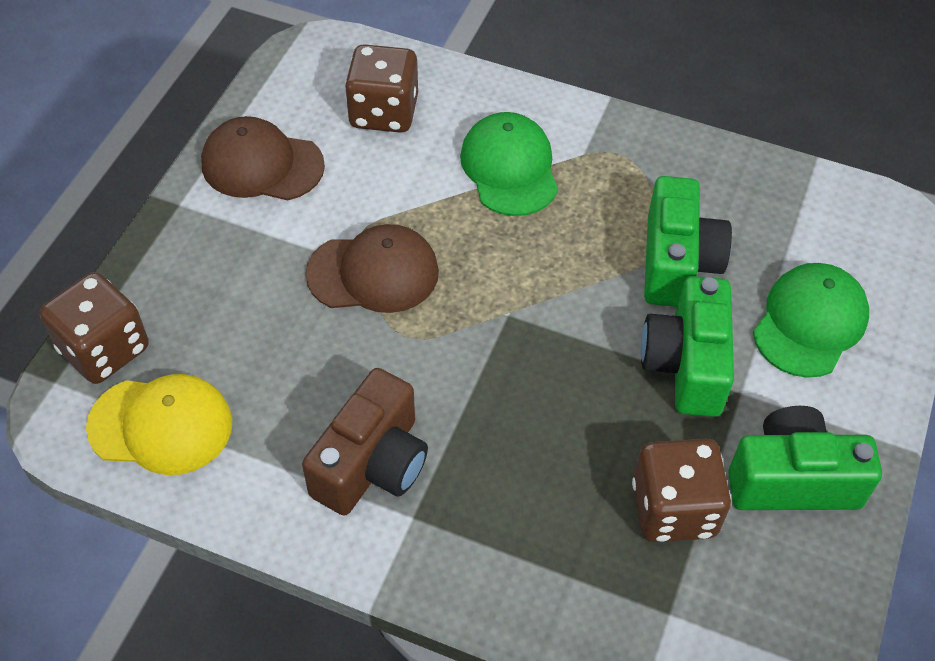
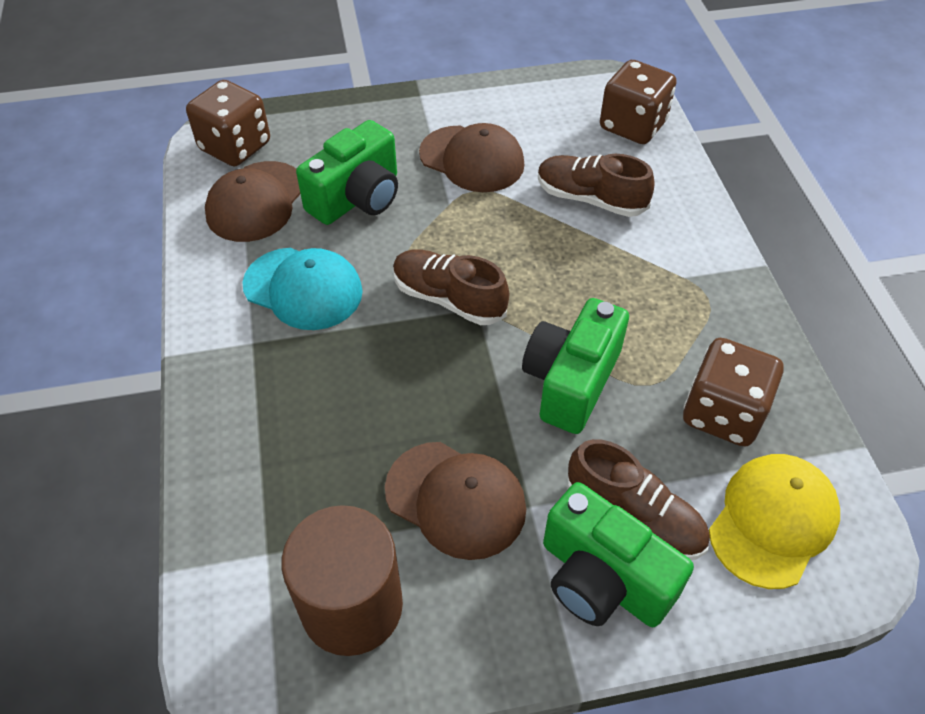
brown camera: 1 -> 0
brown cap: 2 -> 3
brown cylinder: 0 -> 1
brown shoe: 0 -> 3
green cap: 2 -> 0
turquoise cap: 0 -> 1

